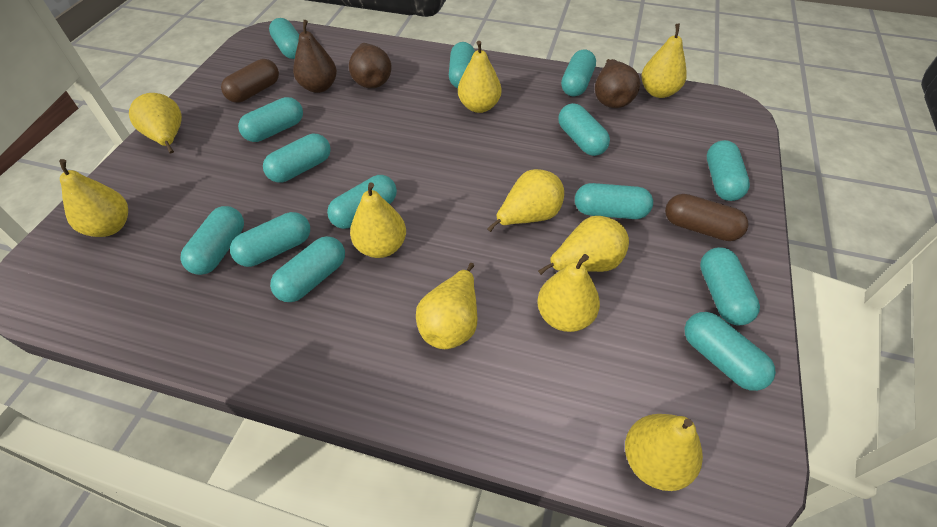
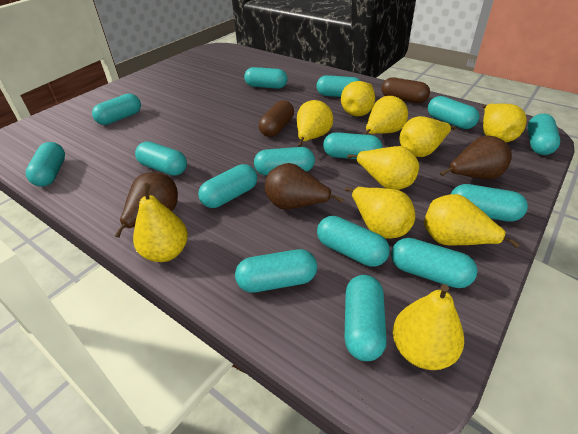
turquoise capsule: 14 -> 15

